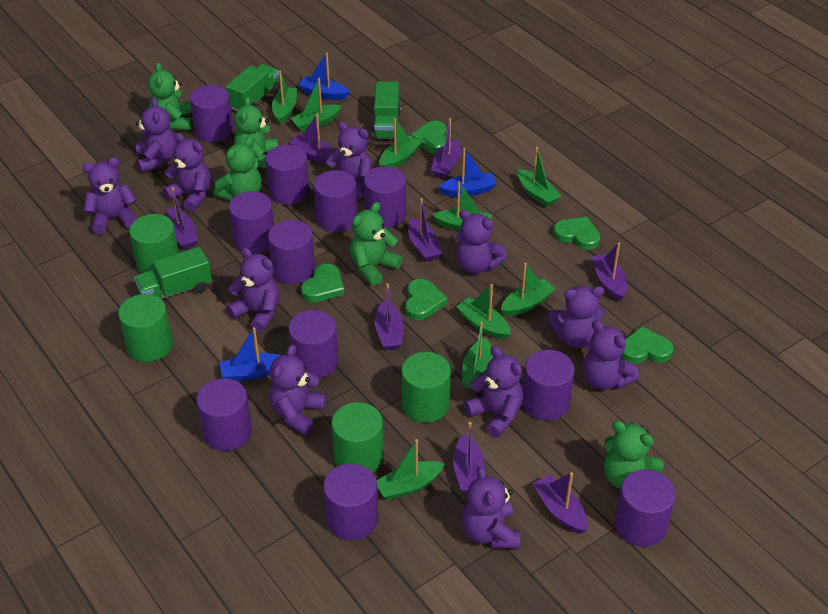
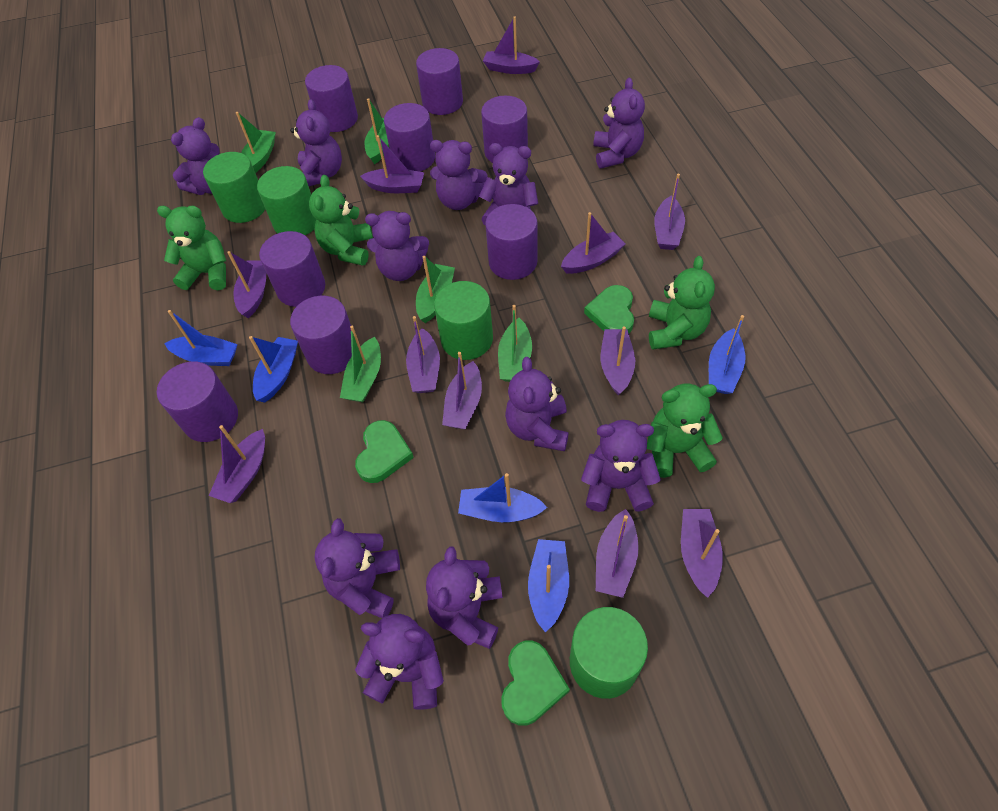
blue boat: 3 -> 5
green boat: 9 -> 5
green heart: 5 -> 3
green teddy bear: 5 -> 4
green truck: 3 -> 0
purple boat: 8 -> 11
purple cylinder: 11 -> 8

